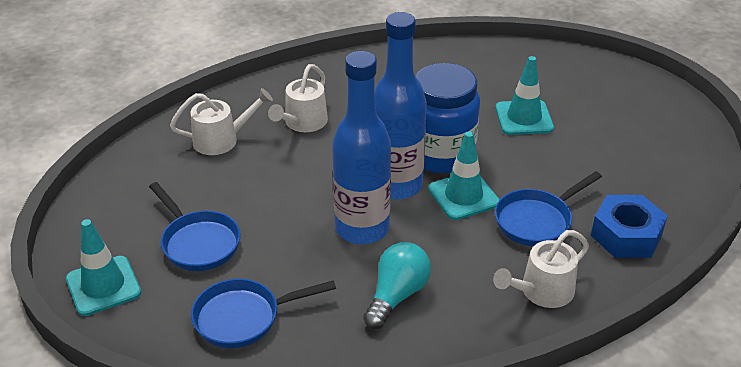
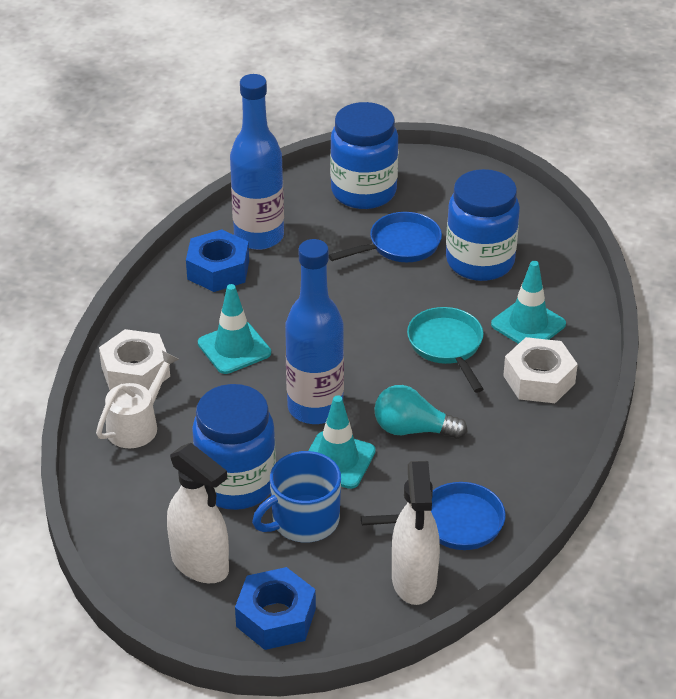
blue jar: 1 -> 3
blue mug: 0 -> 1
blue nut: 1 -> 2
blue pan: 3 -> 2
turquoise pan: 0 -> 1
white nut: 0 -> 2
white spray bottle: 0 -> 2
white watering can: 3 -> 1

